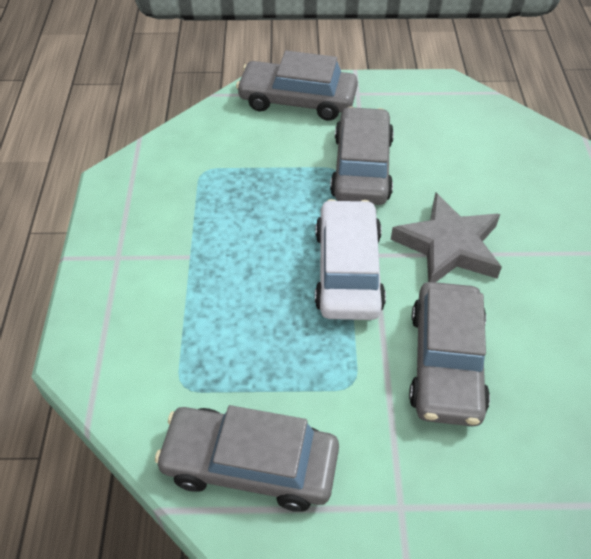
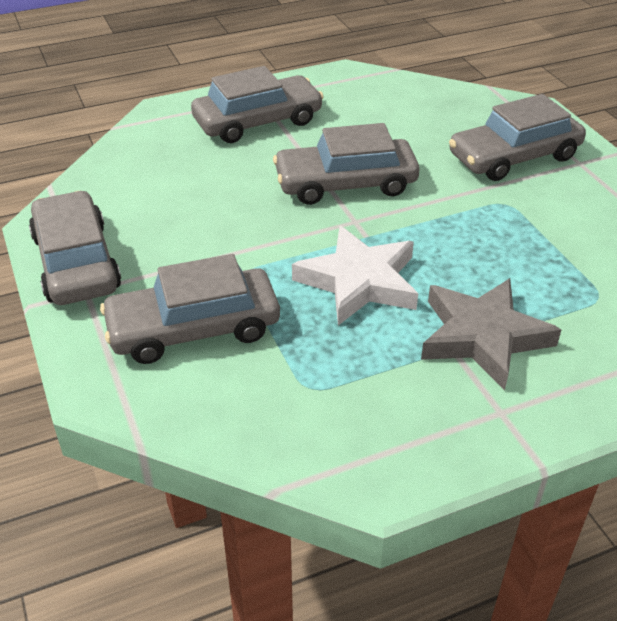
grey car: 4 -> 5
white car: 1 -> 0
white star: 0 -> 1

